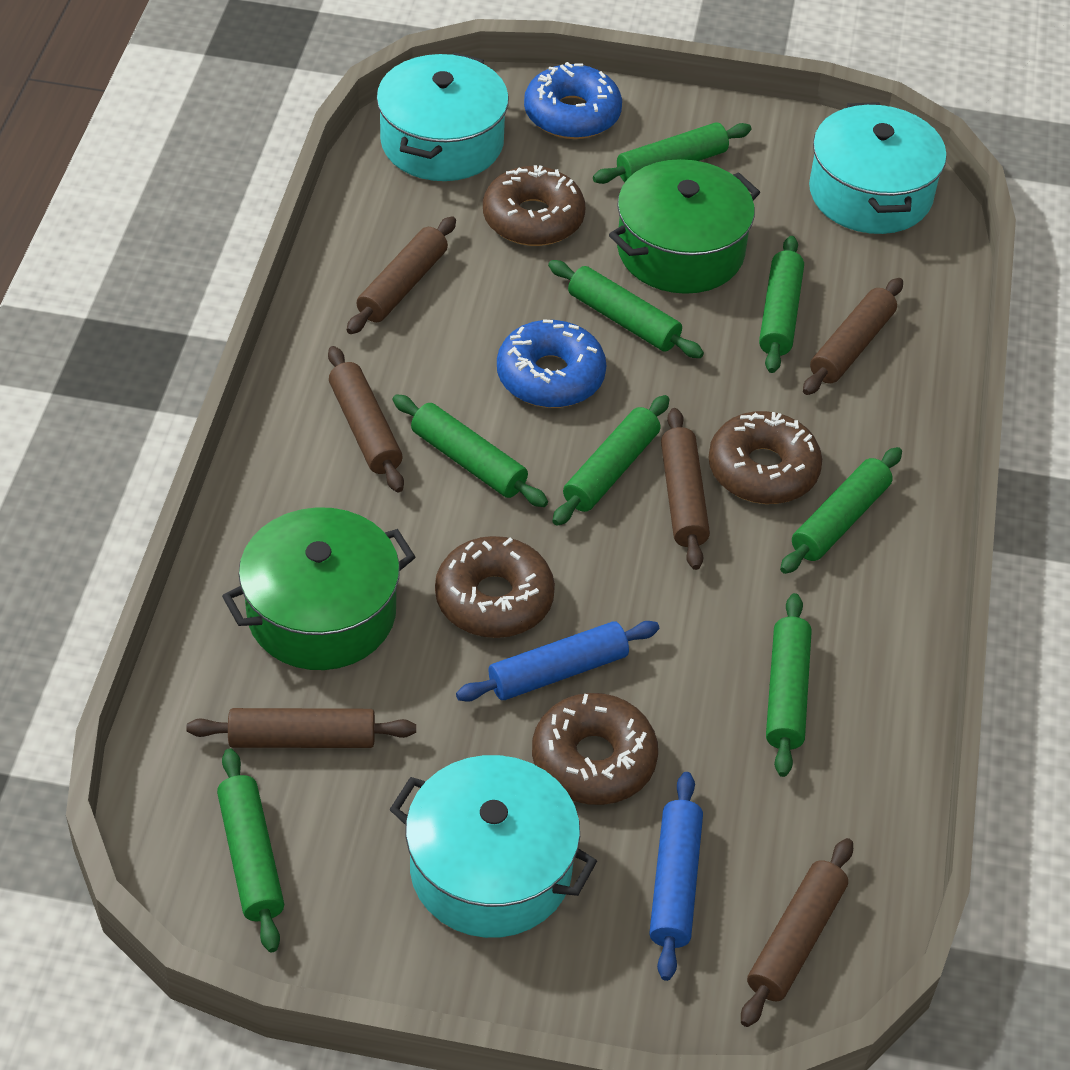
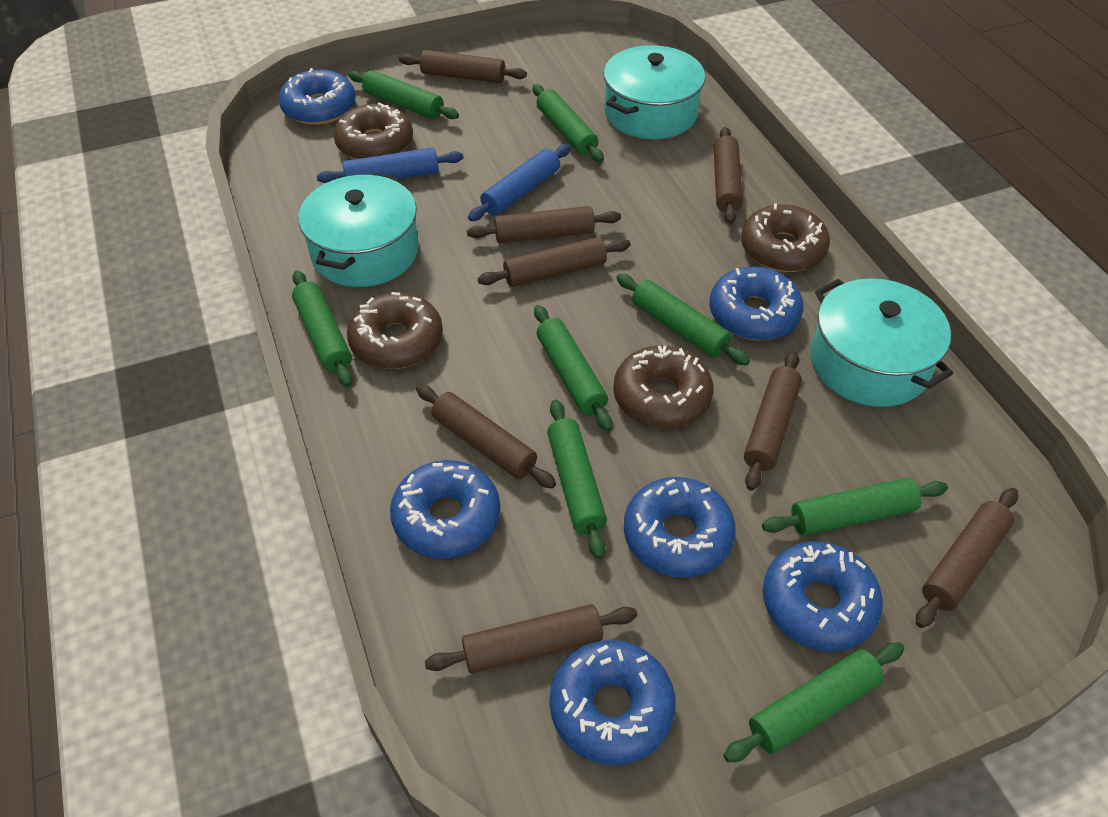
blue donut: 2 -> 6
brown rolling pin: 6 -> 8
green pot: 2 -> 0

